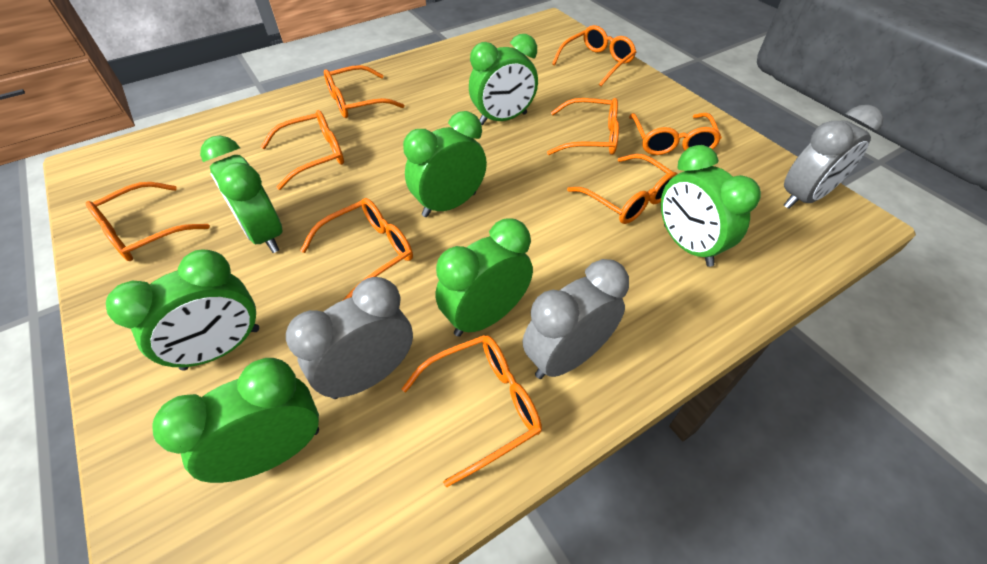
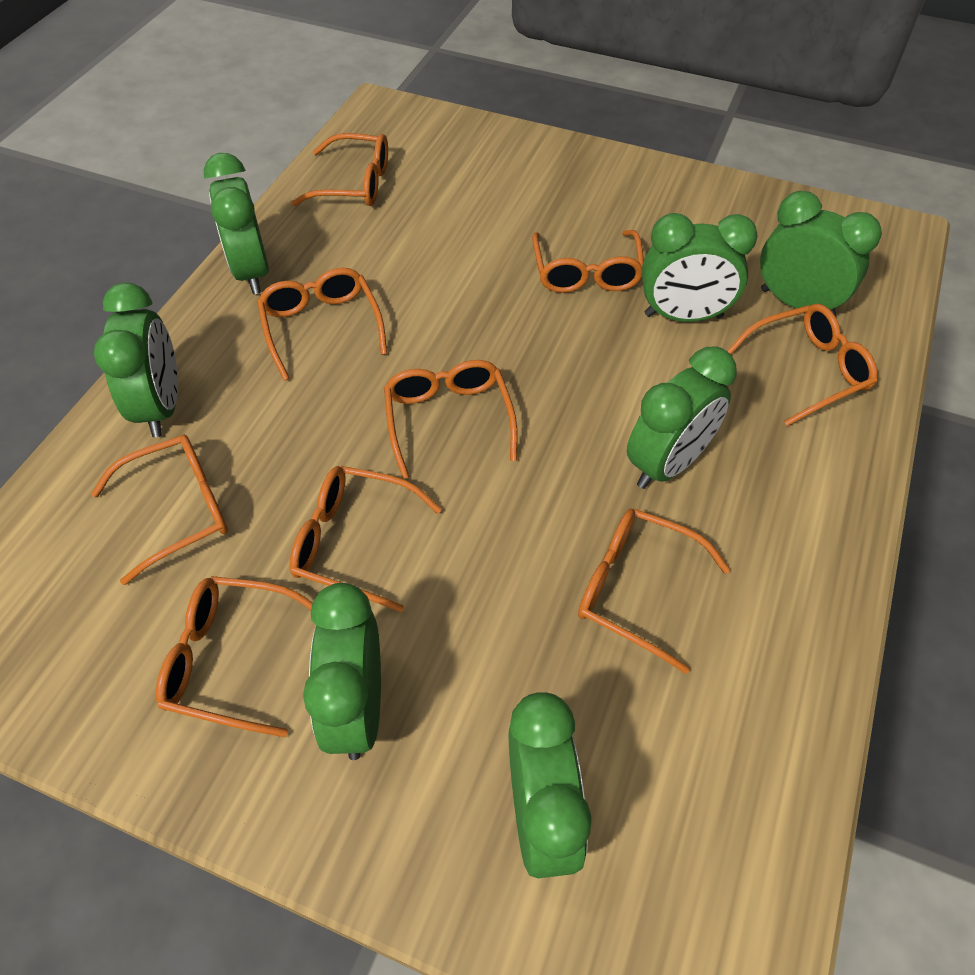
grey clock: 3 -> 0

